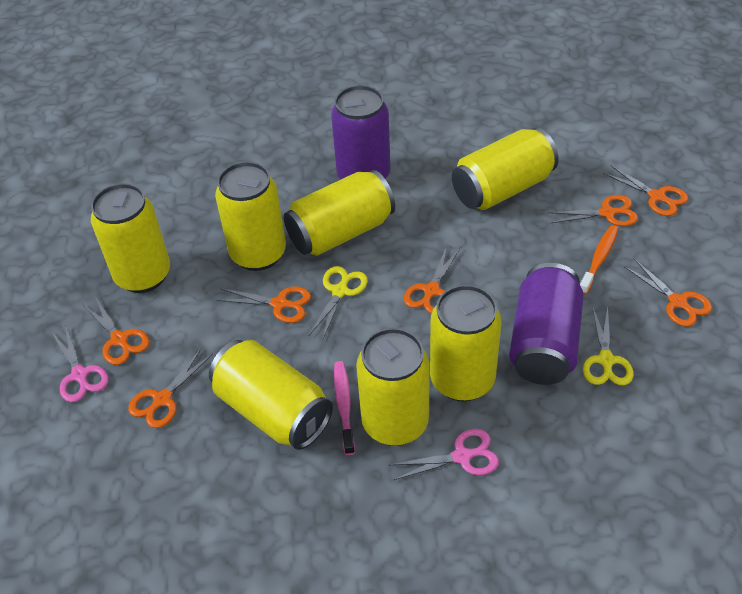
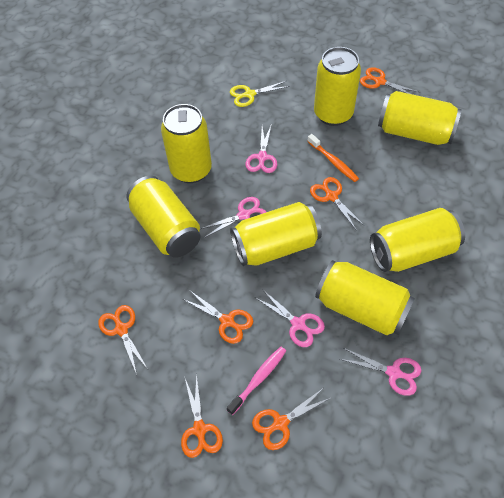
orange scissors: 7 -> 6
pink scissors: 2 -> 4
purple can: 2 -> 0
yellow scissors: 2 -> 1

